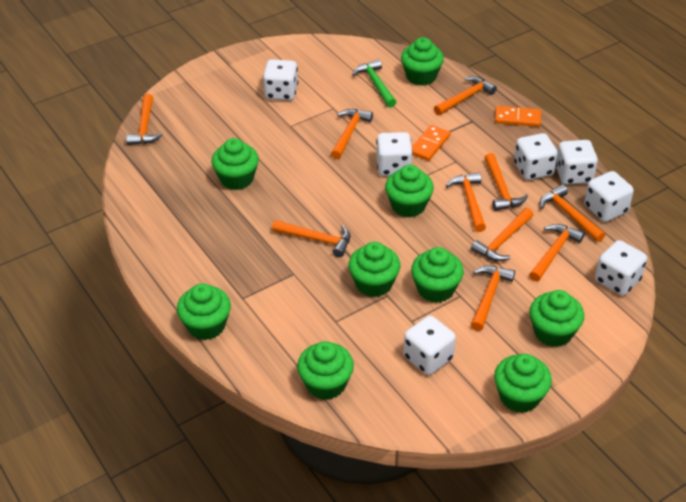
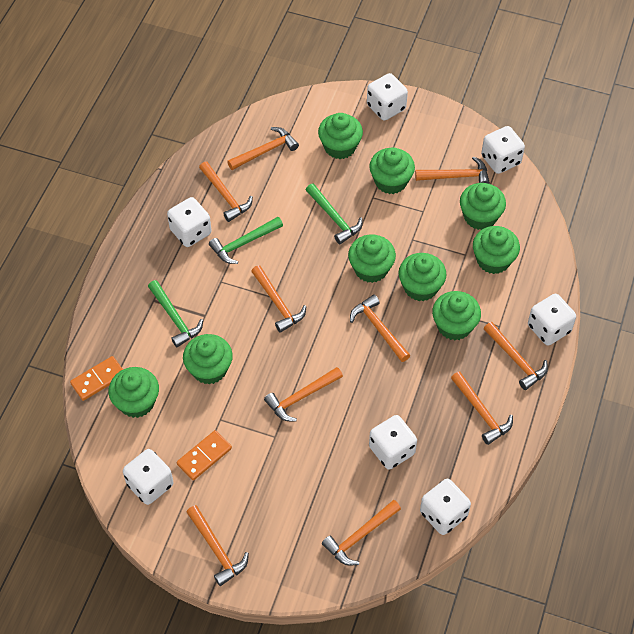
green hammer: 1 -> 3

